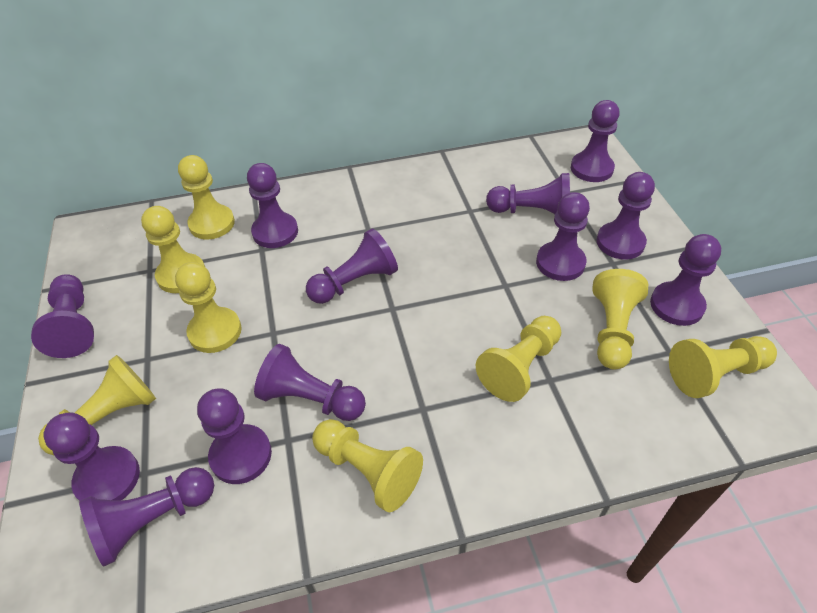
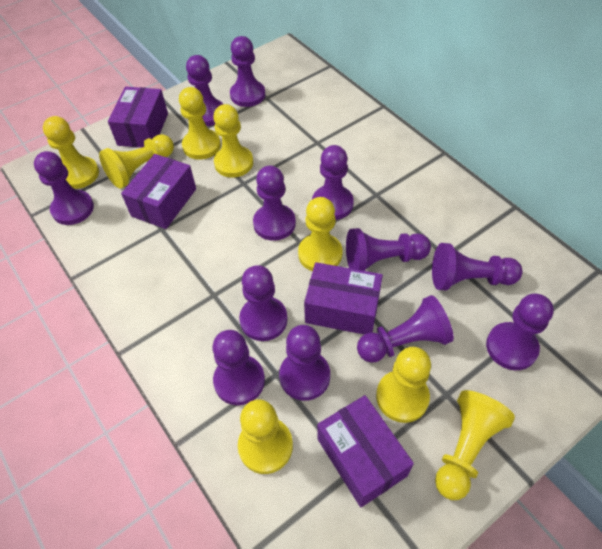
purple box: 0 -> 4

